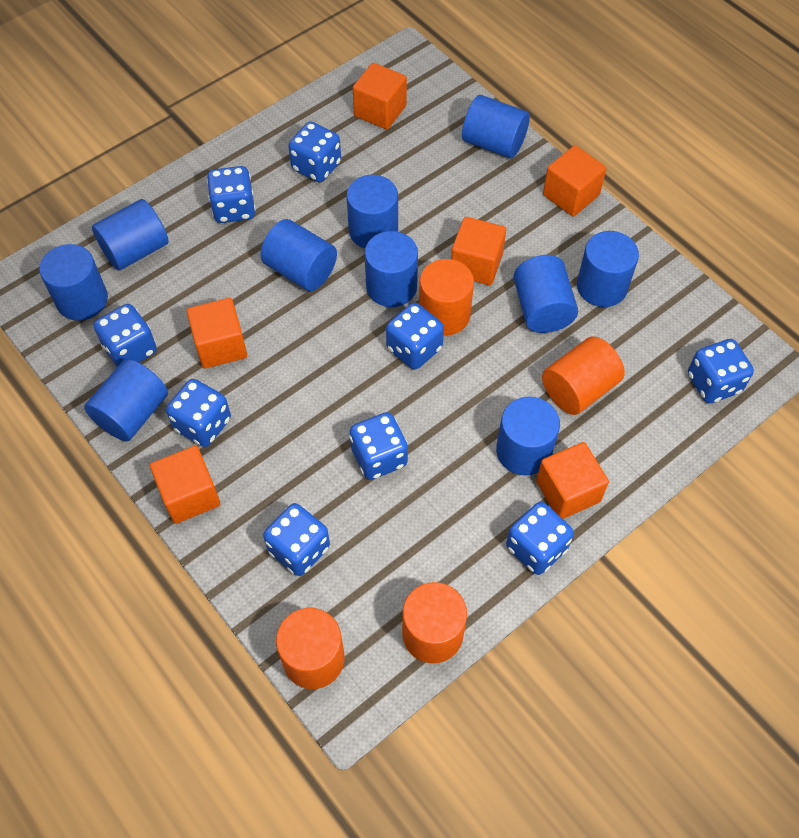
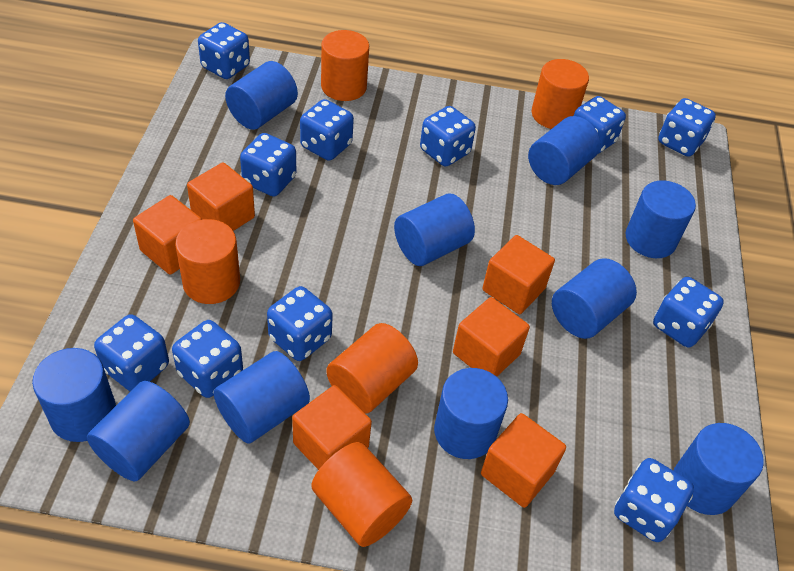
blue dice: 9 -> 11
orange cylinder: 4 -> 5

